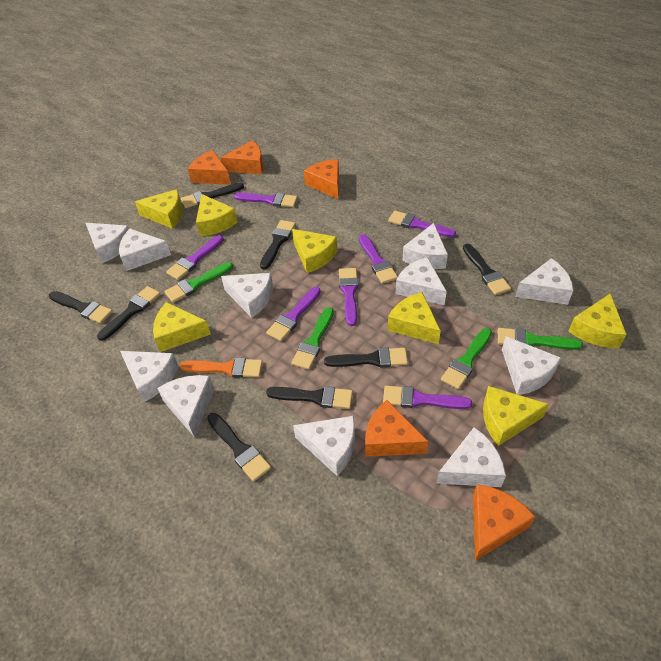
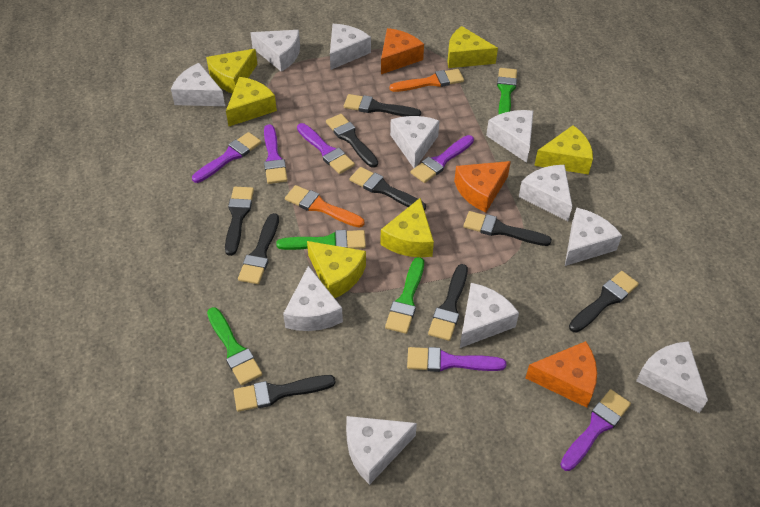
black brush: 8 -> 9
orange brush: 1 -> 2
orange cheese: 5 -> 3
purple brush: 7 -> 6
yellow cheese: 7 -> 6

